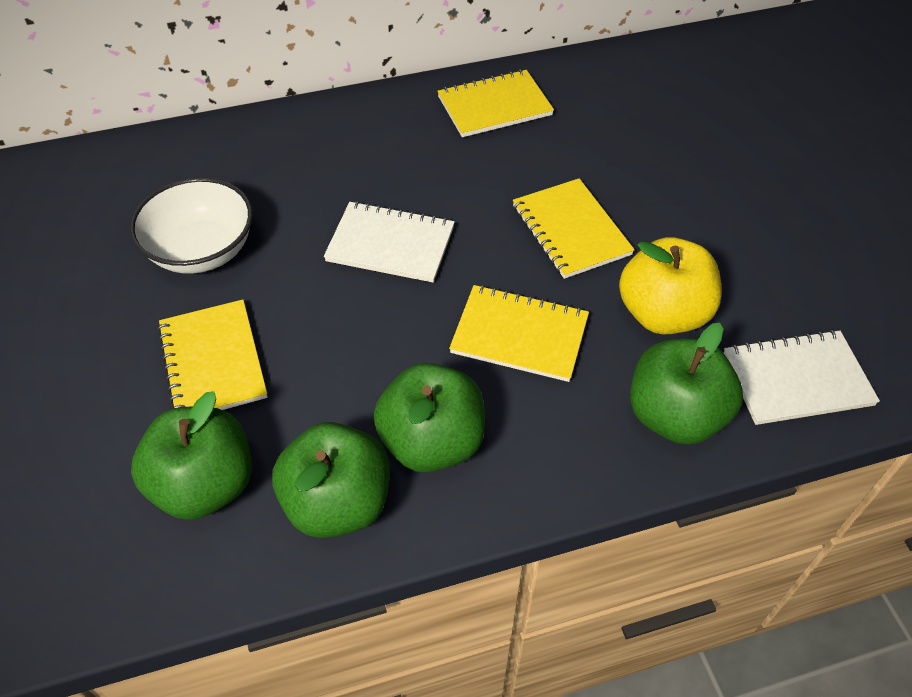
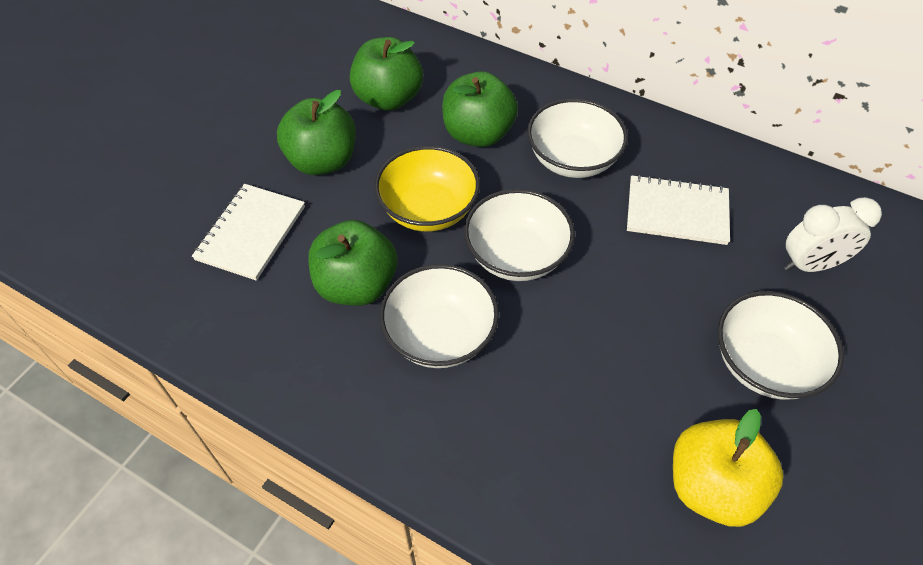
white bowl: 1 -> 4
white clock: 0 -> 1
yellow bowl: 0 -> 1
yellow notebook: 4 -> 0

